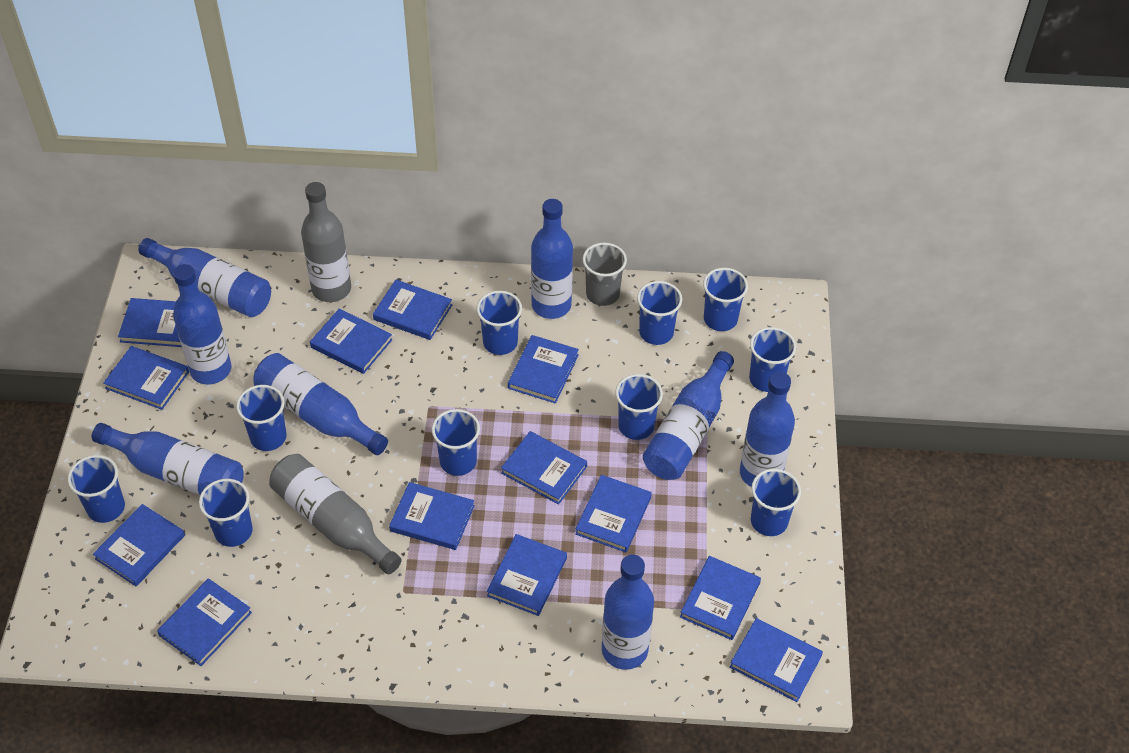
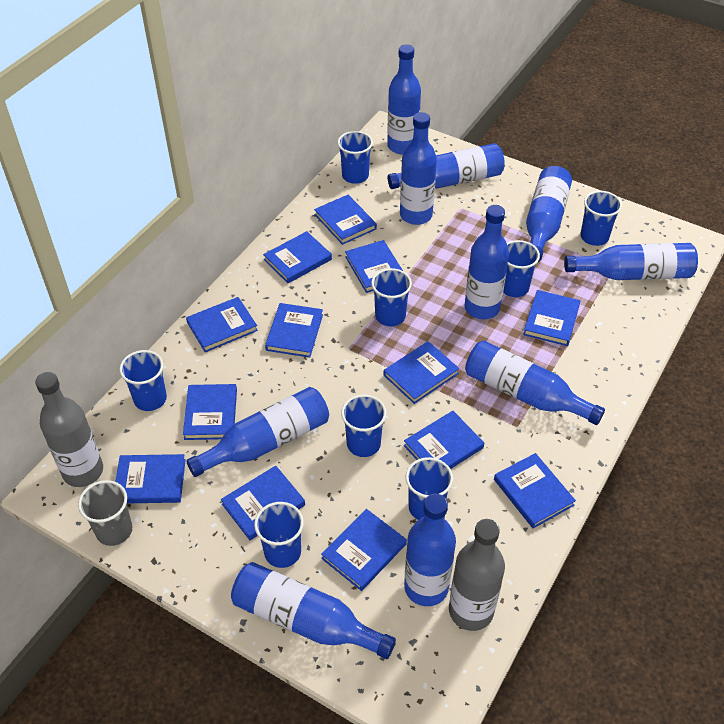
blue bottle: 8 -> 10
blue cup: 10 -> 8

